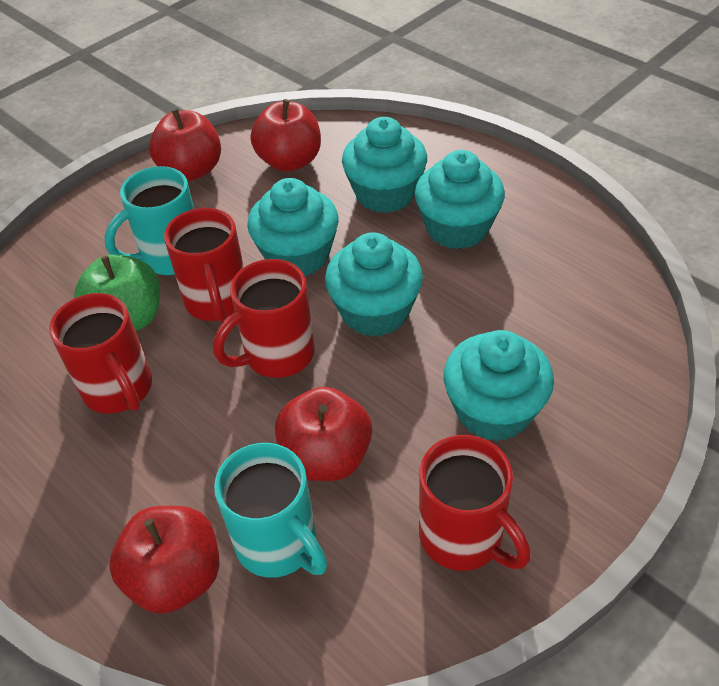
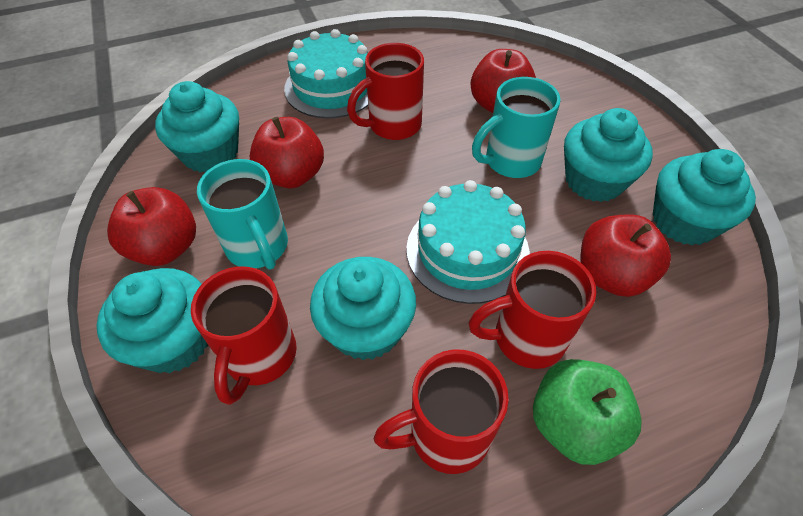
turquoise cake: 0 -> 2

